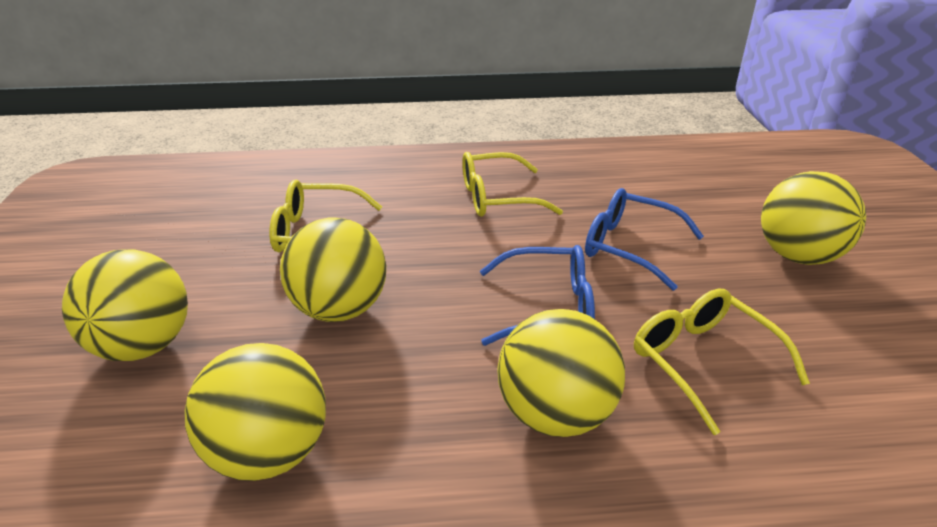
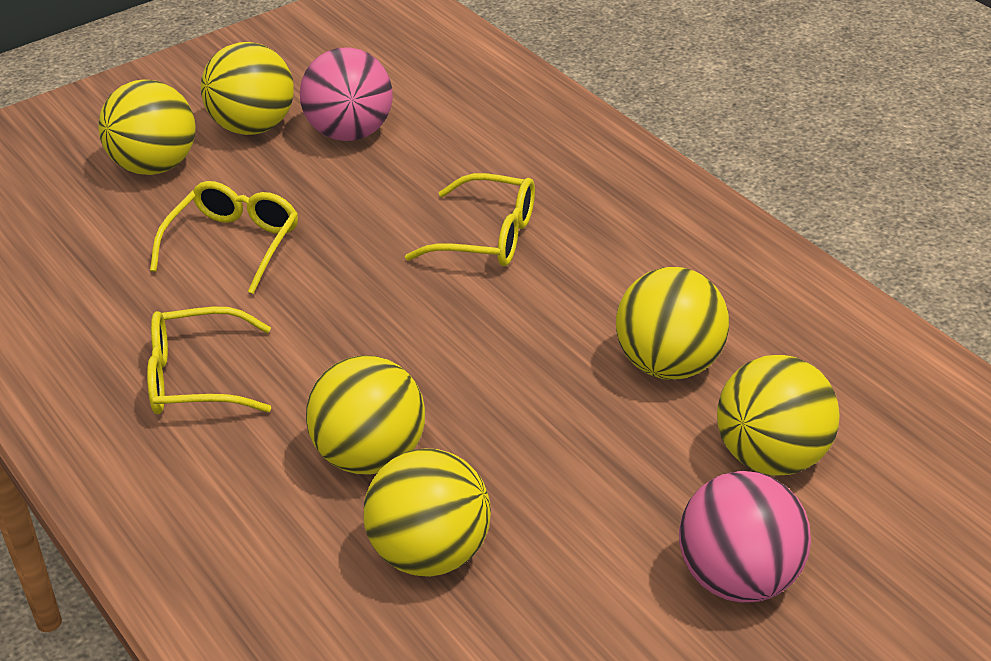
blue glasses: 2 -> 0
pink ball: 0 -> 2
yellow ball: 5 -> 6

